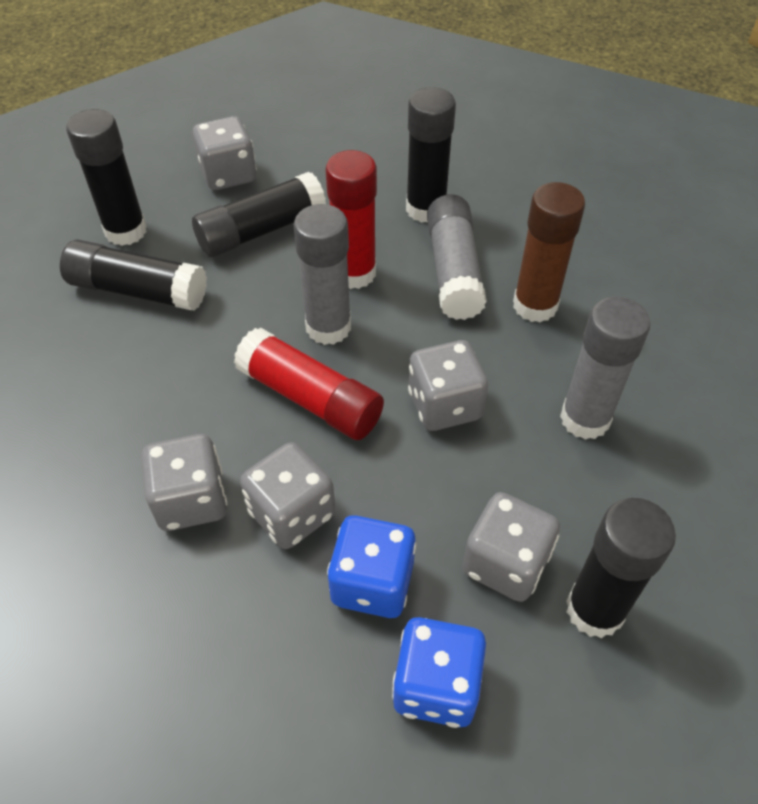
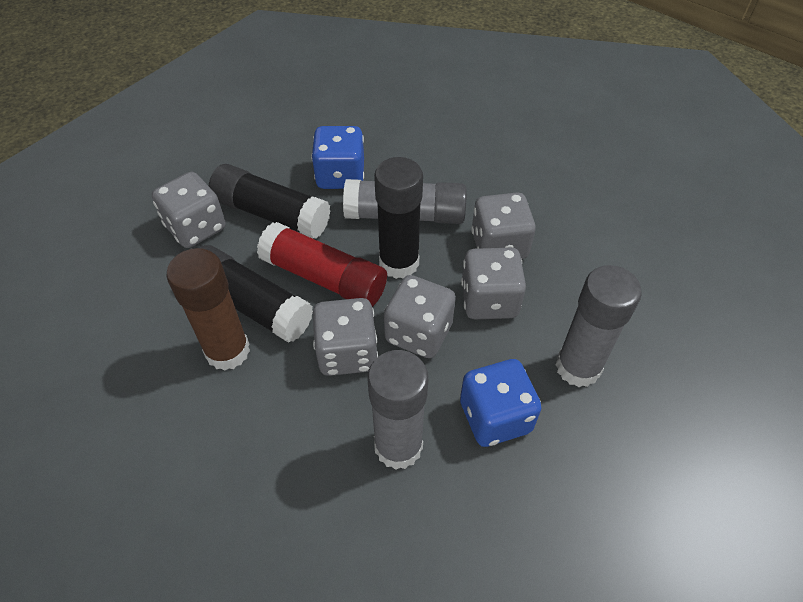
black glue stick: 5 -> 3
red glue stick: 2 -> 1

